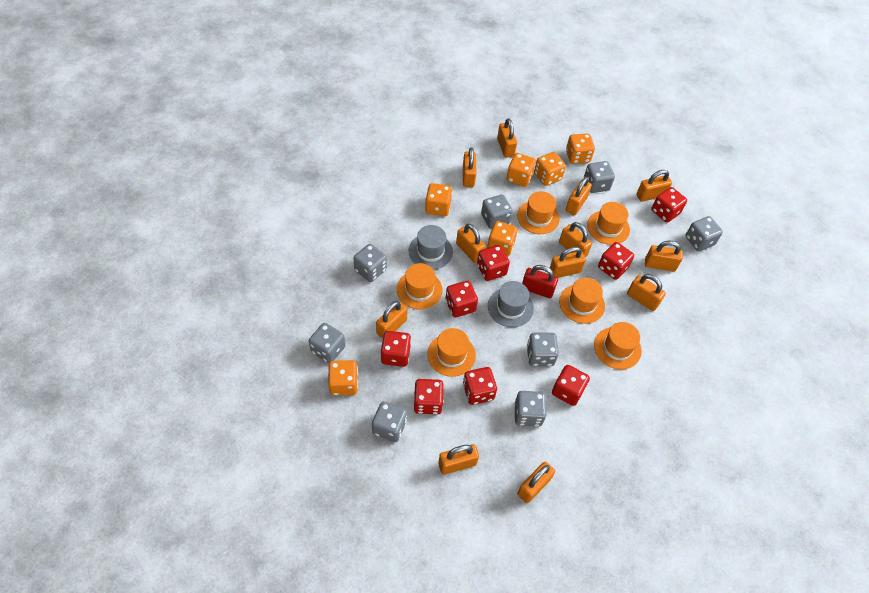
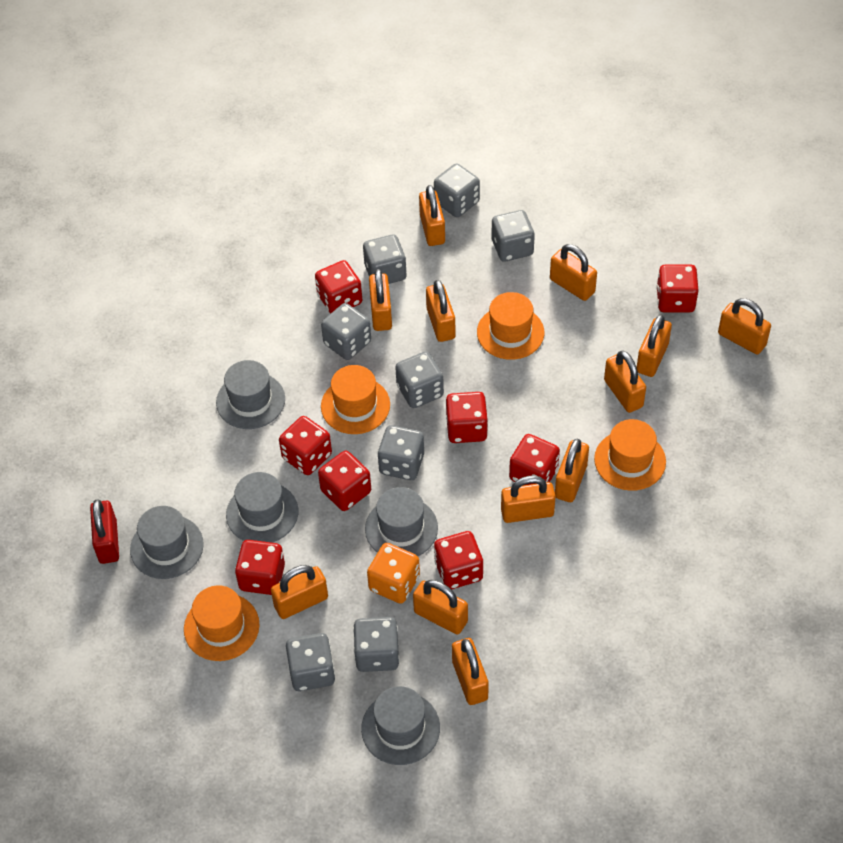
grey hat: 2 -> 5
orange dice: 6 -> 1
orange hat: 6 -> 4

